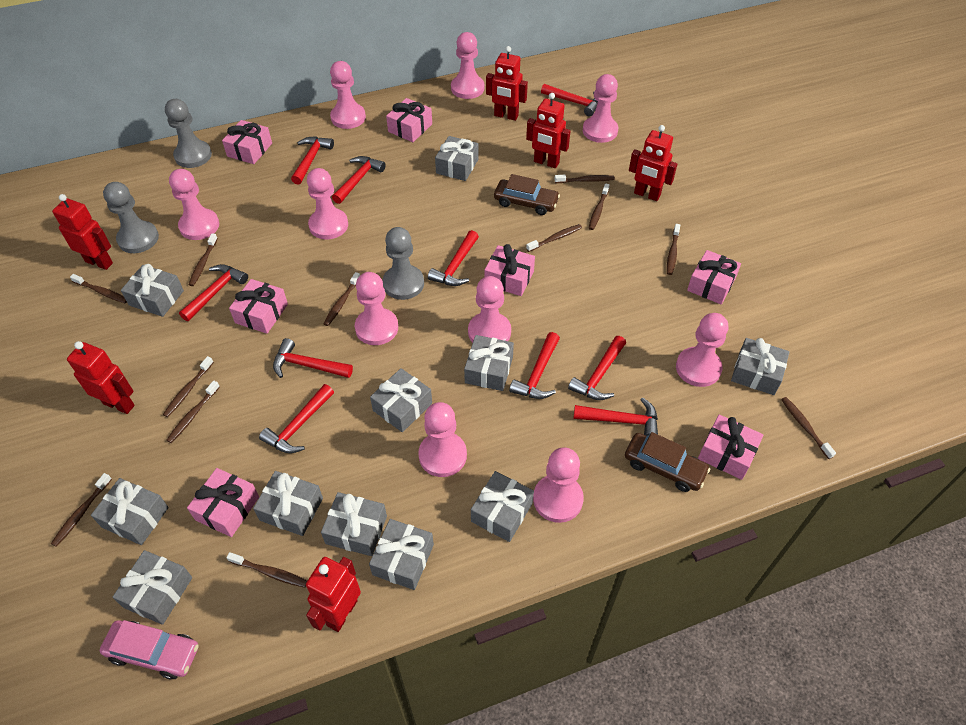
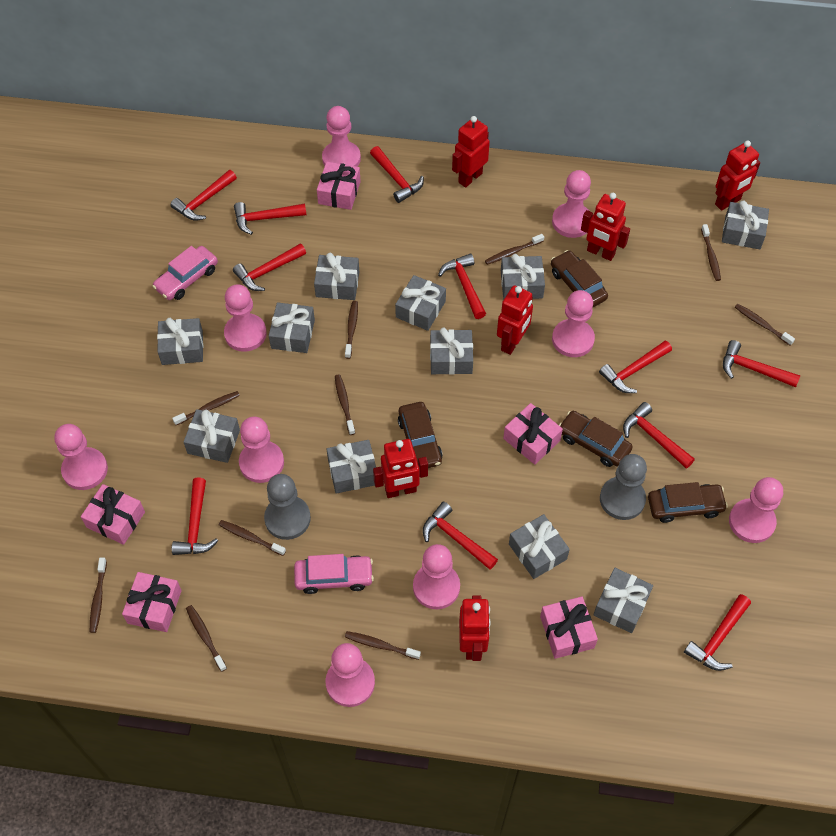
brown car: 2 -> 4
brown toothbrush: 12 -> 10
grey pawn: 3 -> 2
pink car: 1 -> 2
pink gift: 7 -> 5
pink pawn: 10 -> 9
red hammer: 10 -> 11

